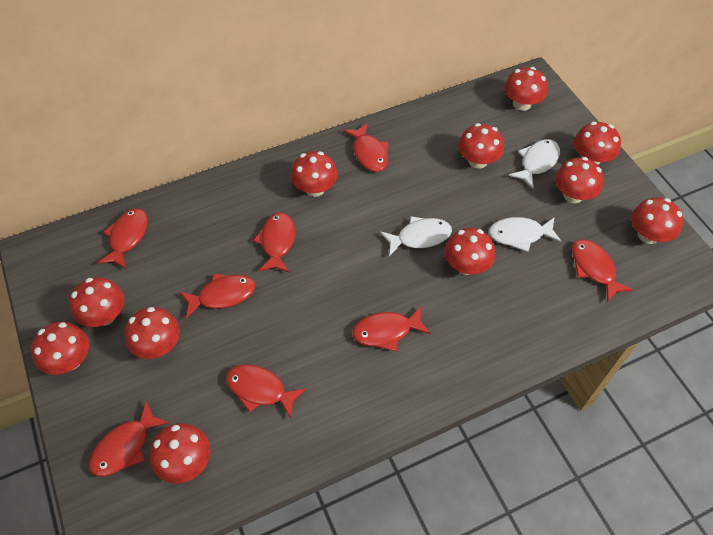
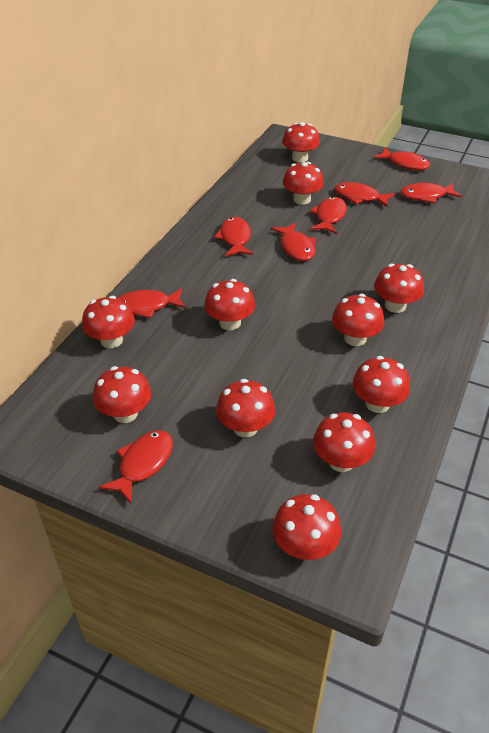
white fish: 3 -> 0

